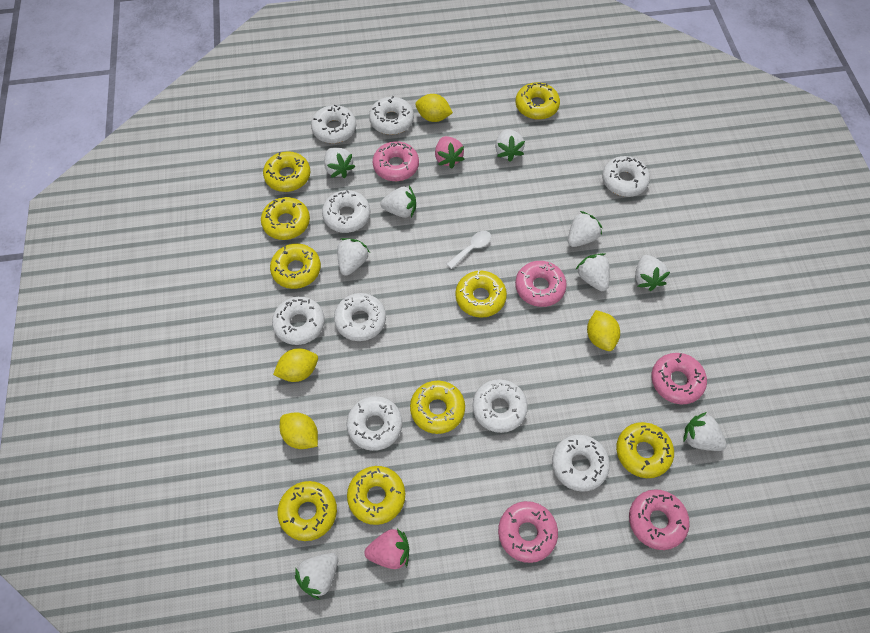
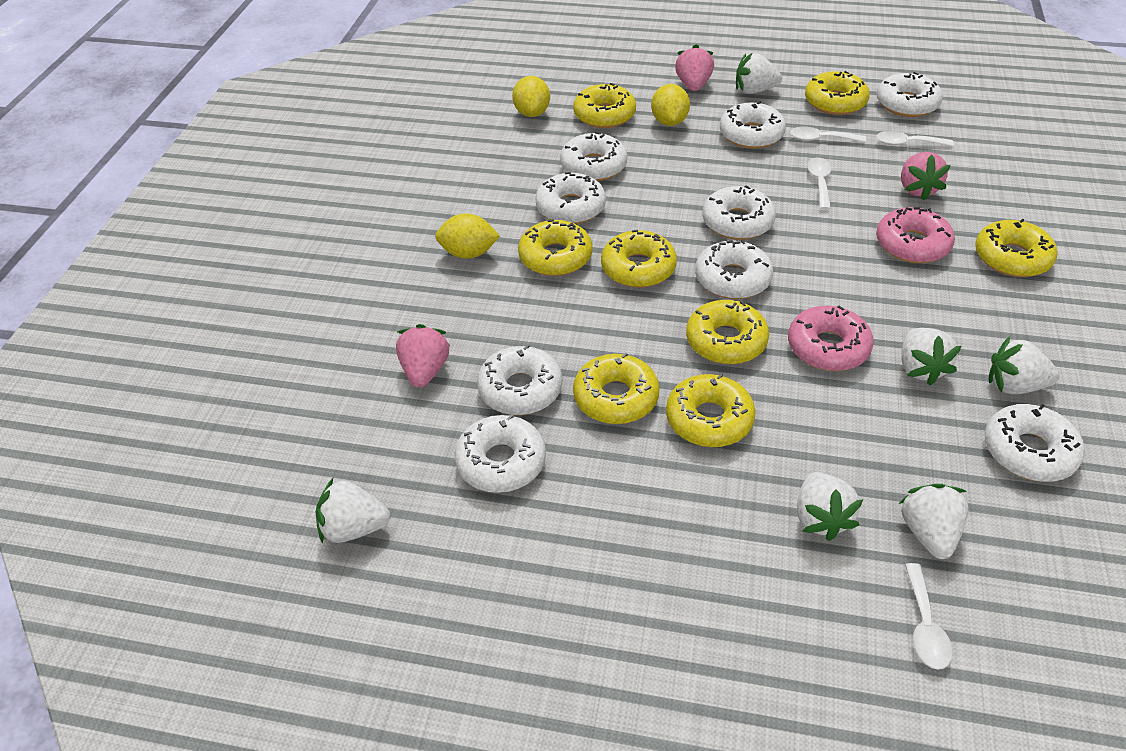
pink donut: 5 -> 2
pink strawberry: 2 -> 3
white spoon: 1 -> 4
white strawberry: 9 -> 6
yellow donut: 9 -> 8
yellow lemon: 4 -> 3

